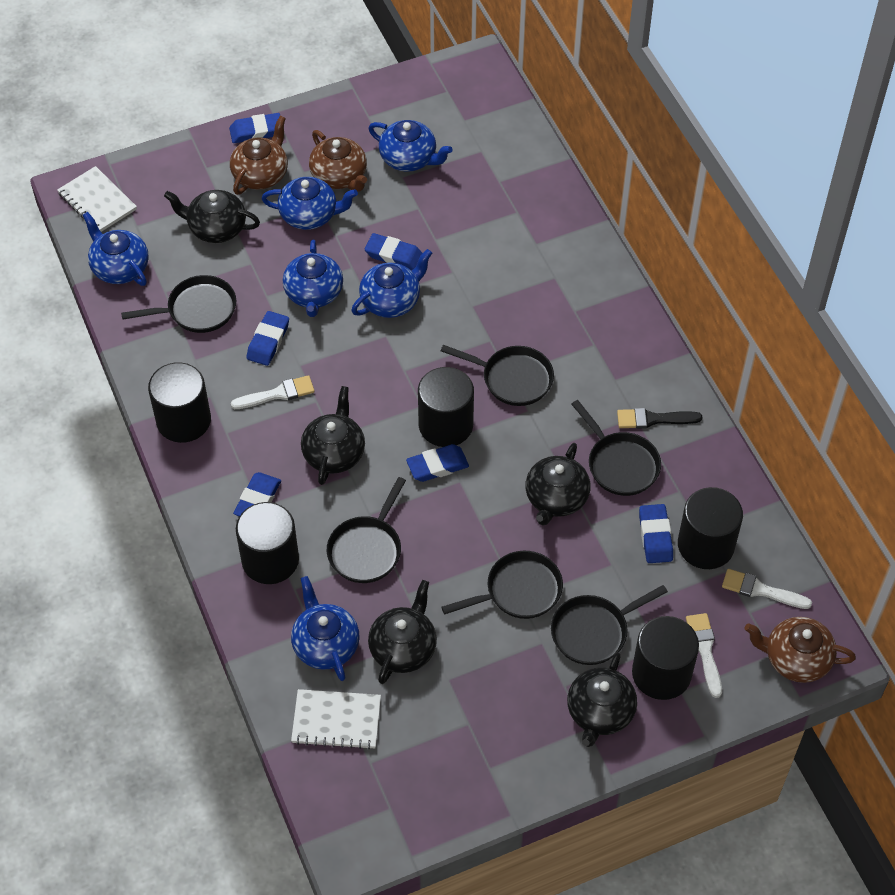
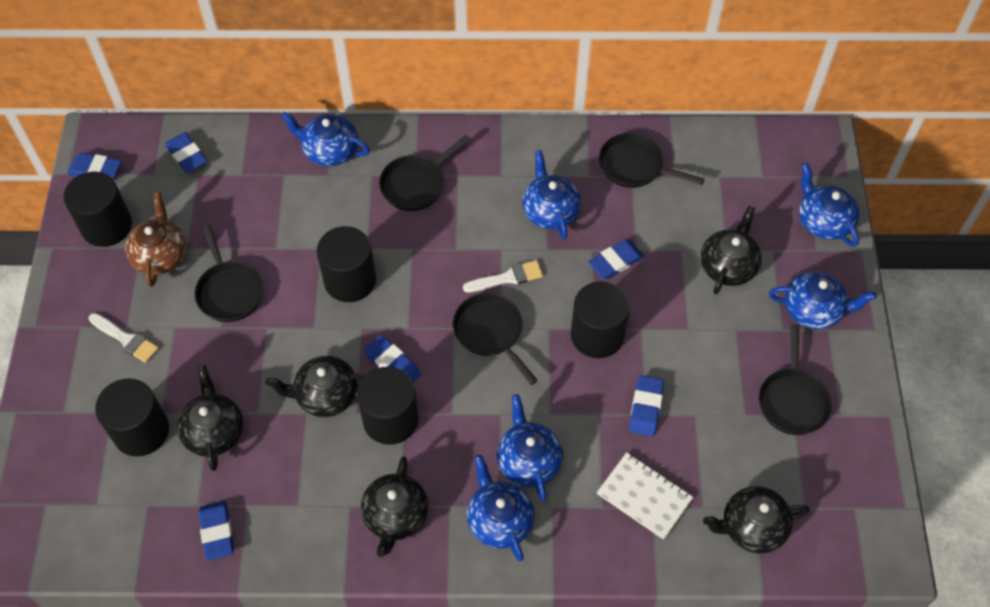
black brush: 1 -> 0
black pan: 6 -> 5
brown teapot: 3 -> 1
white brush: 3 -> 2
white notebook: 2 -> 1

